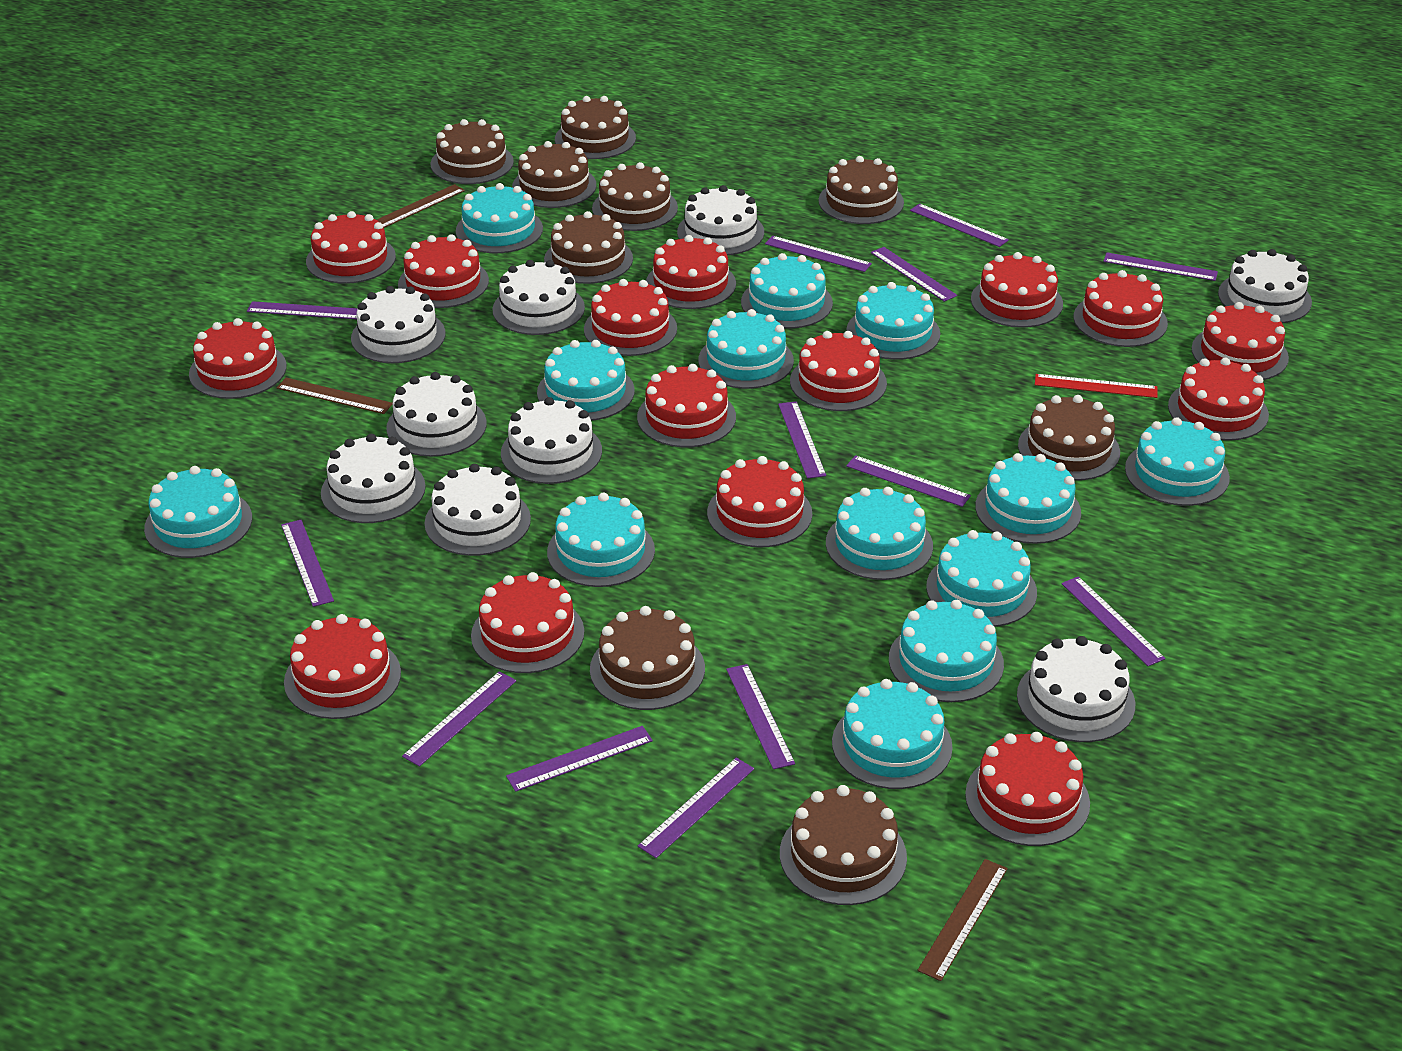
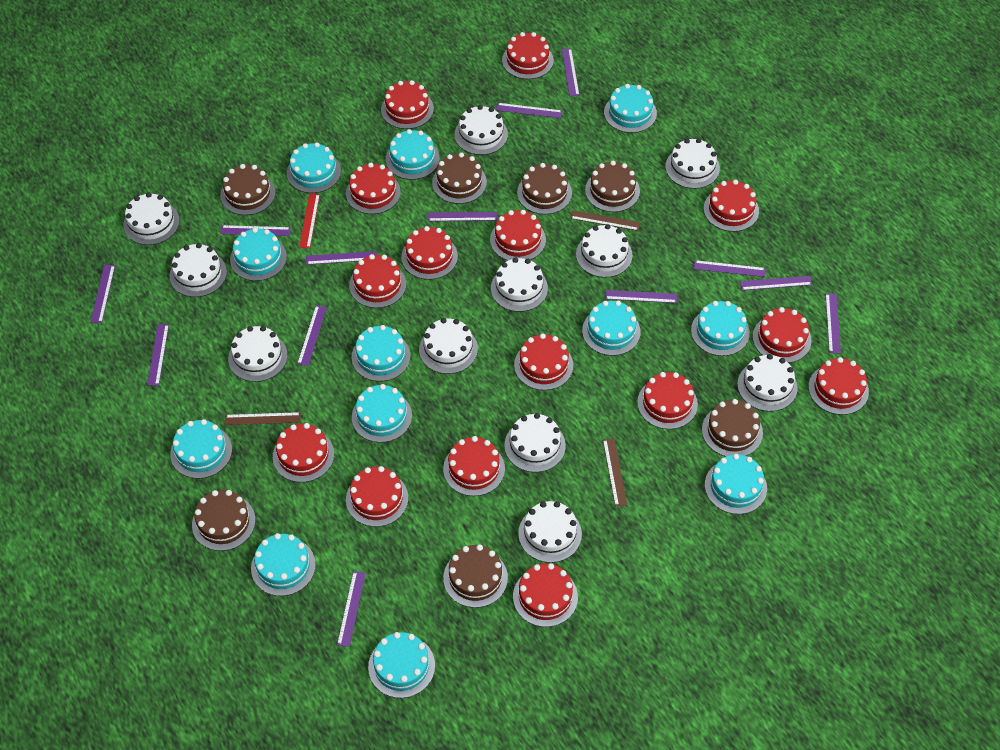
brown cake: 9 -> 7
turquoise cake: 13 -> 12
white cake: 9 -> 11

